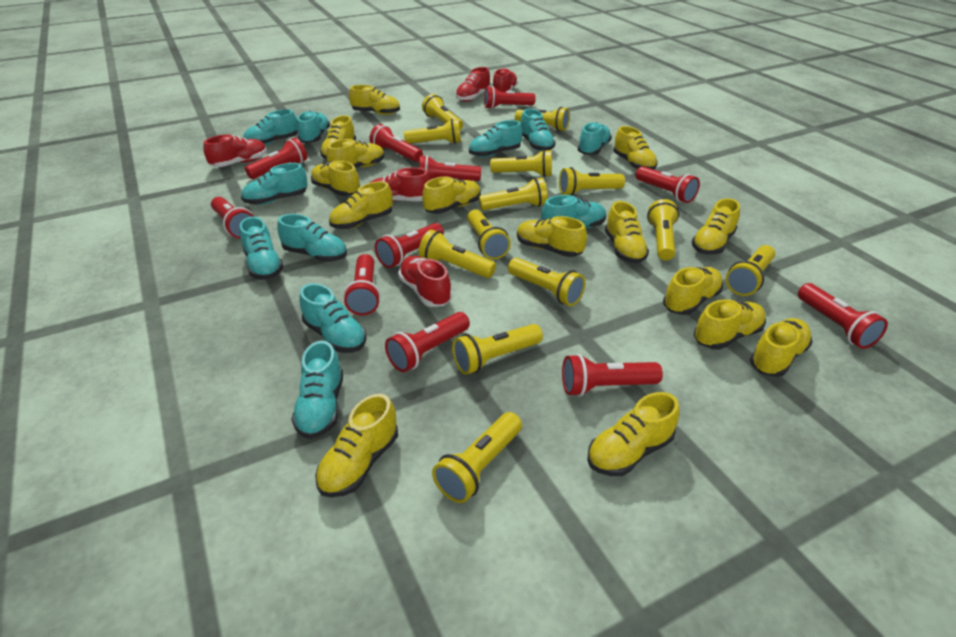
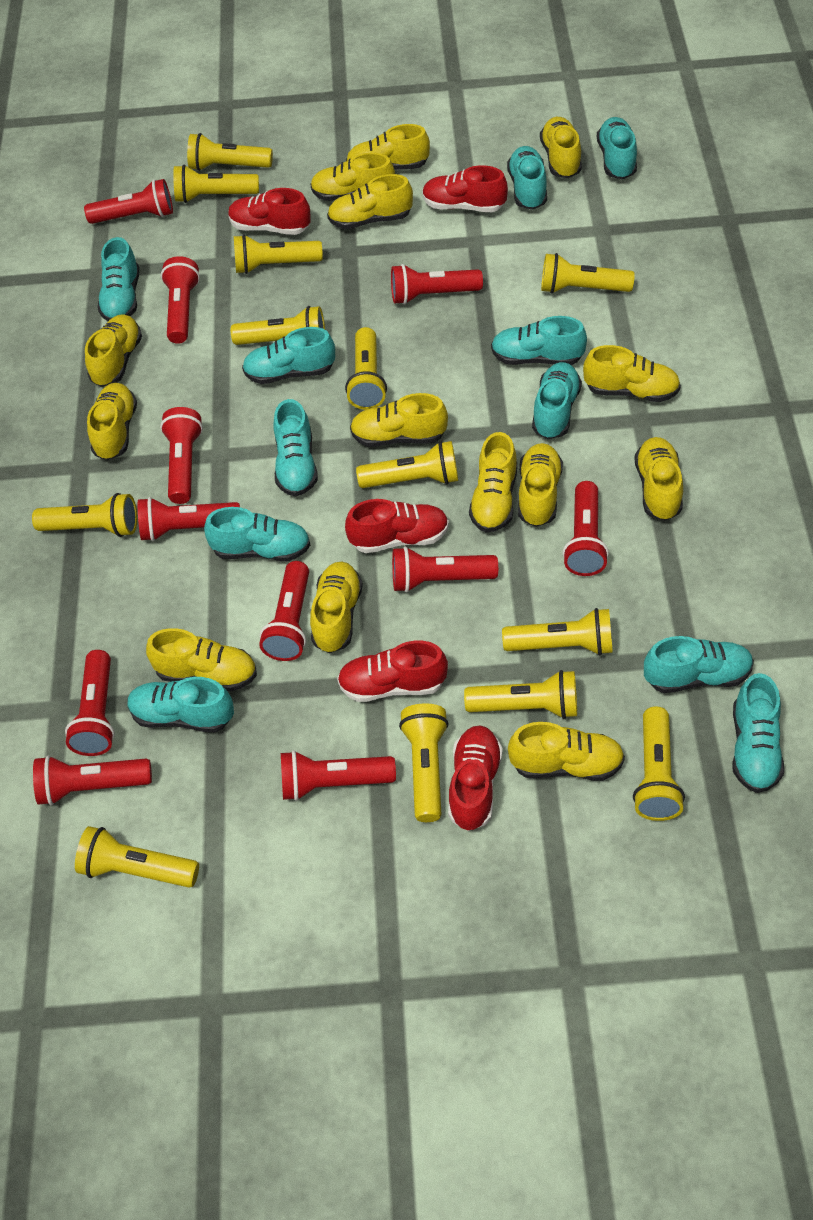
yellow shoe: 15 -> 14

